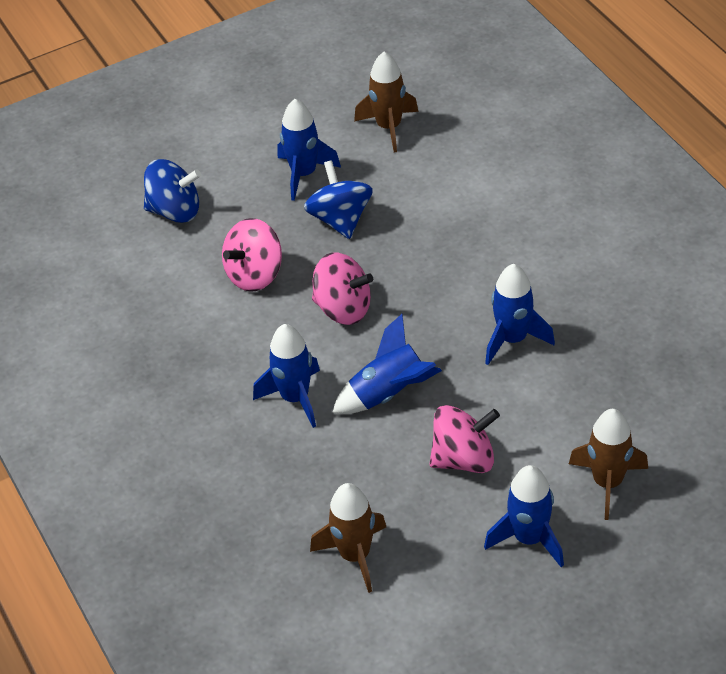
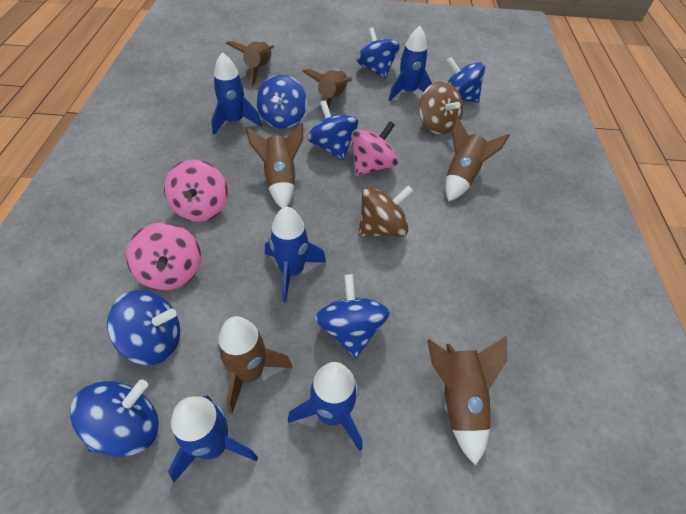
blue spinning top: 2 -> 7
brown rocket: 3 -> 6
brown spinning top: 0 -> 2

